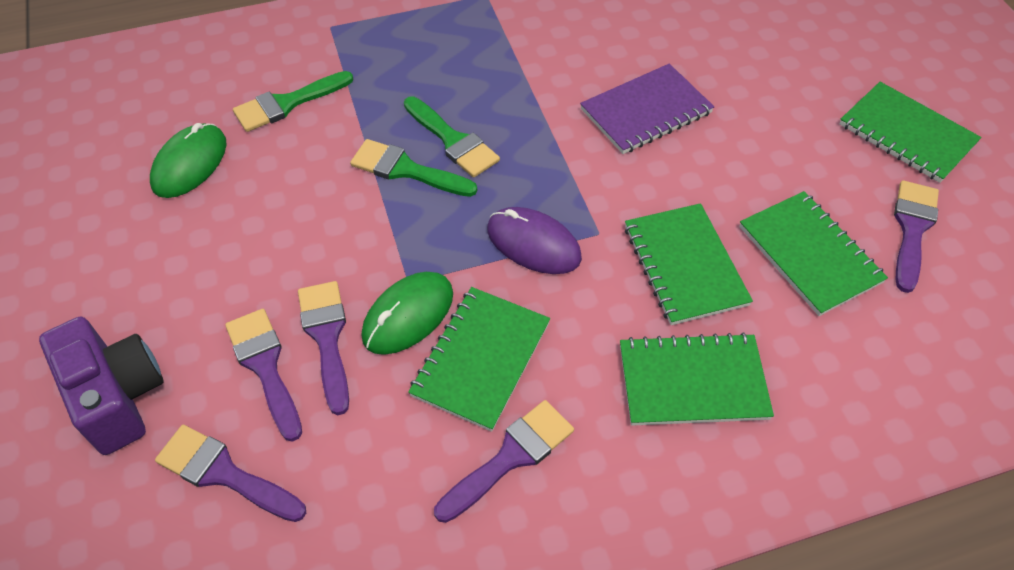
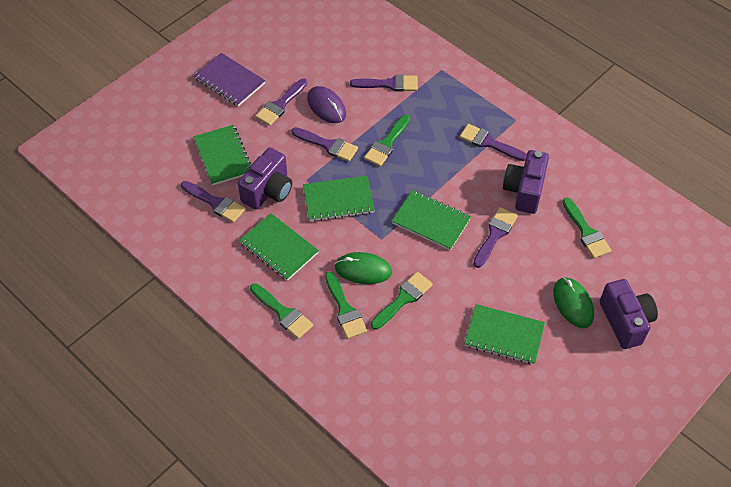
green brush: 3 -> 5
purple brush: 5 -> 6
purple camera: 1 -> 3

